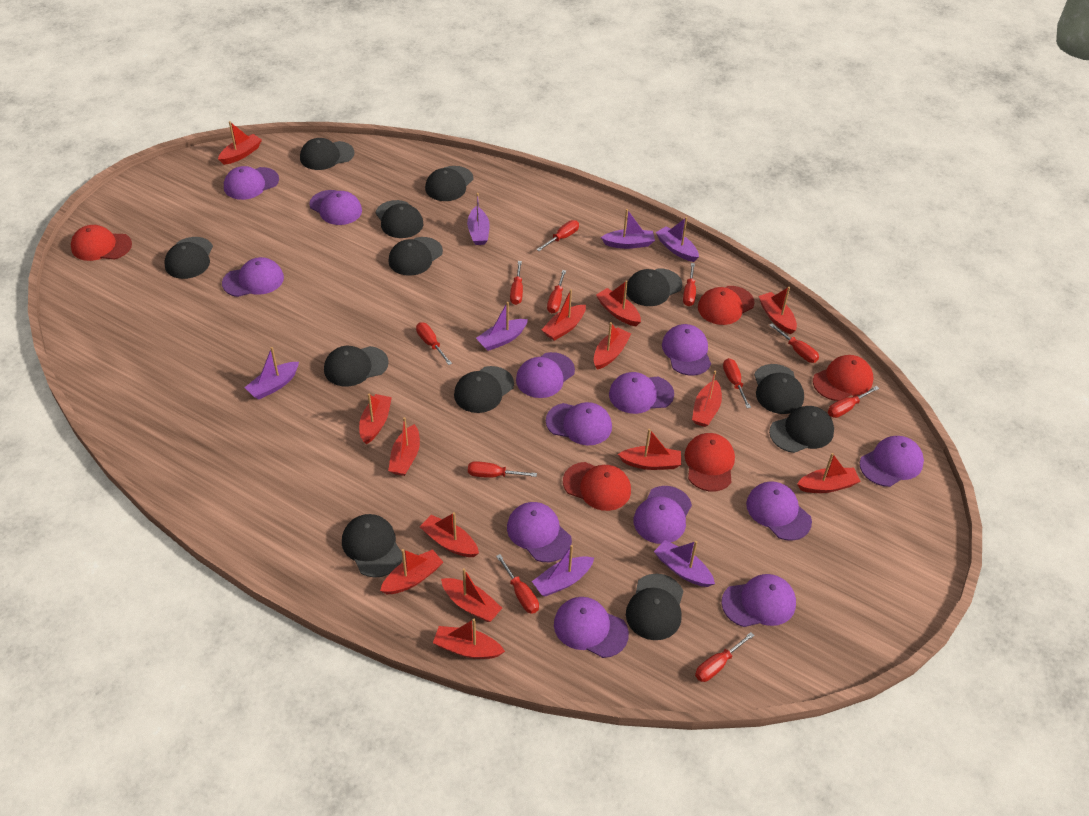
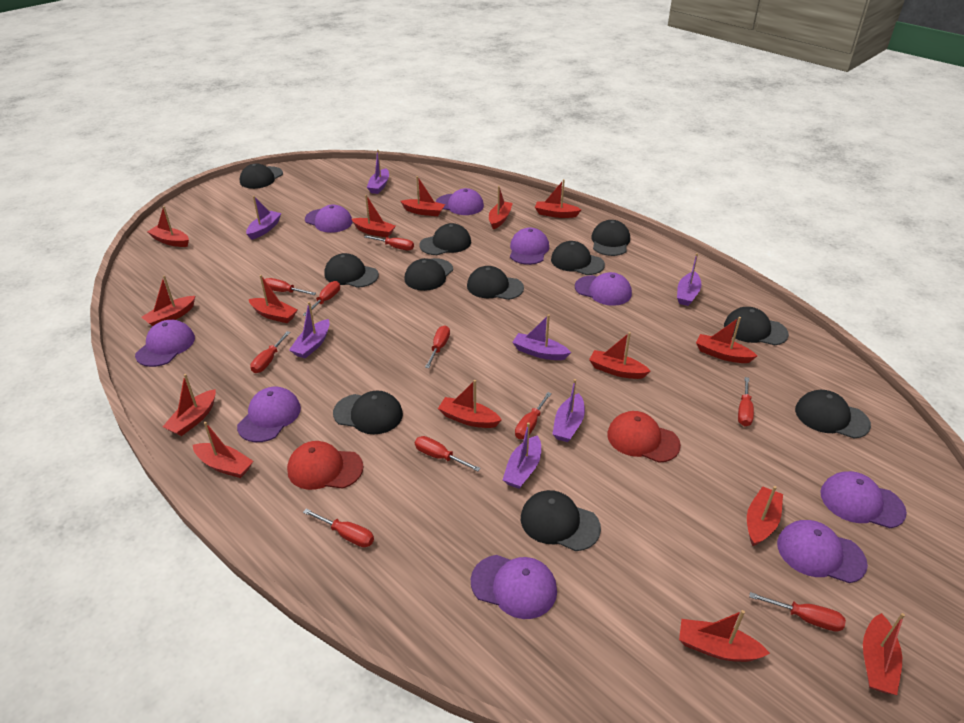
black cap: 12 -> 11
purple cap: 13 -> 9
red boat: 14 -> 15
red cap: 5 -> 2
red screwdriver: 11 -> 10

